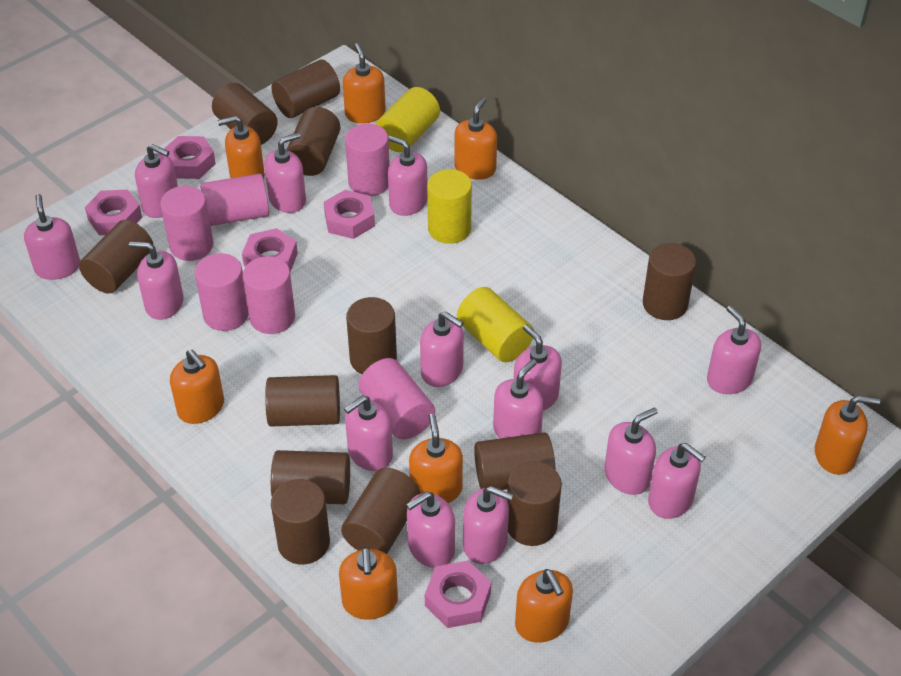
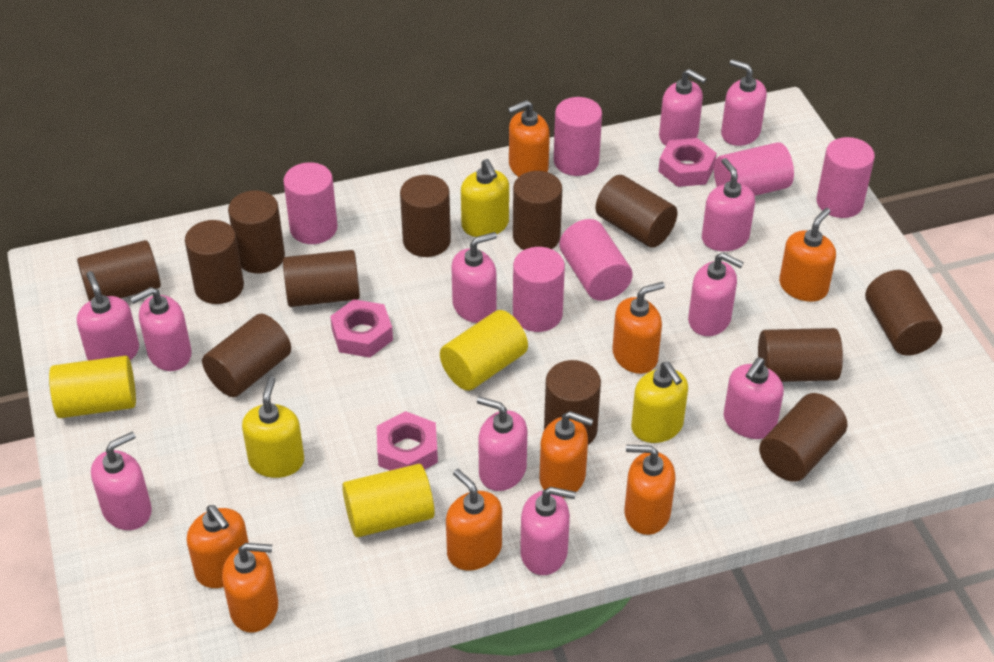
pink nut: 5 -> 3
pink soap dispenser: 14 -> 11
yellow soap dispenser: 0 -> 3

